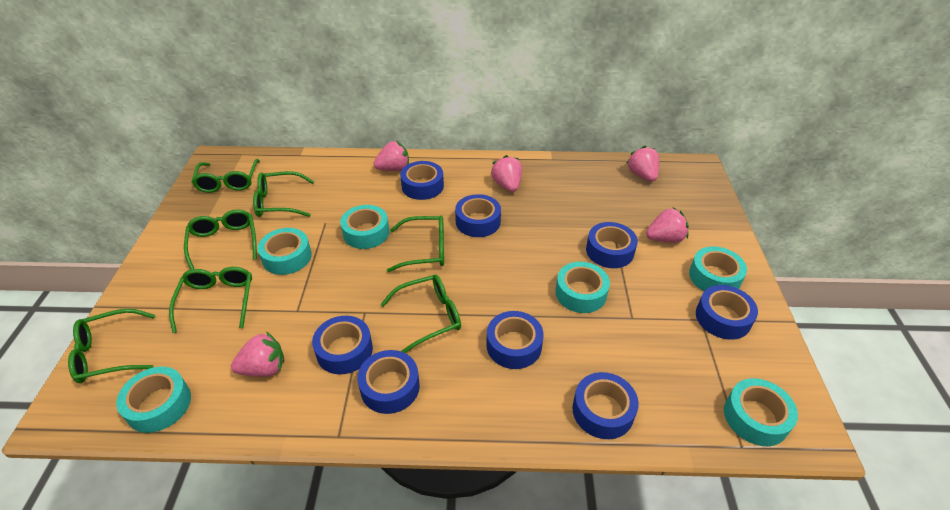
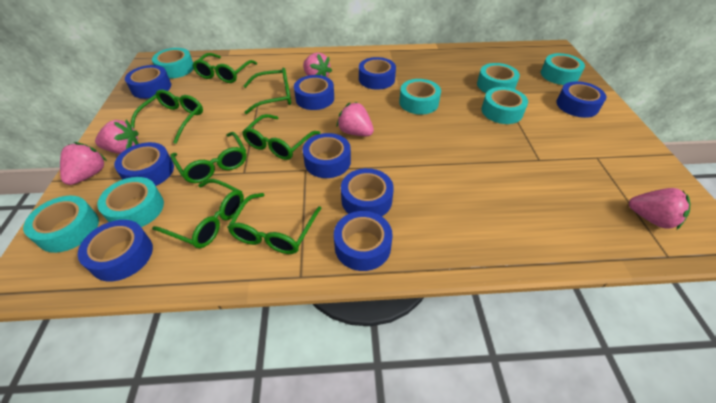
blue tape: 8 -> 9
turquoise tape: 6 -> 7

